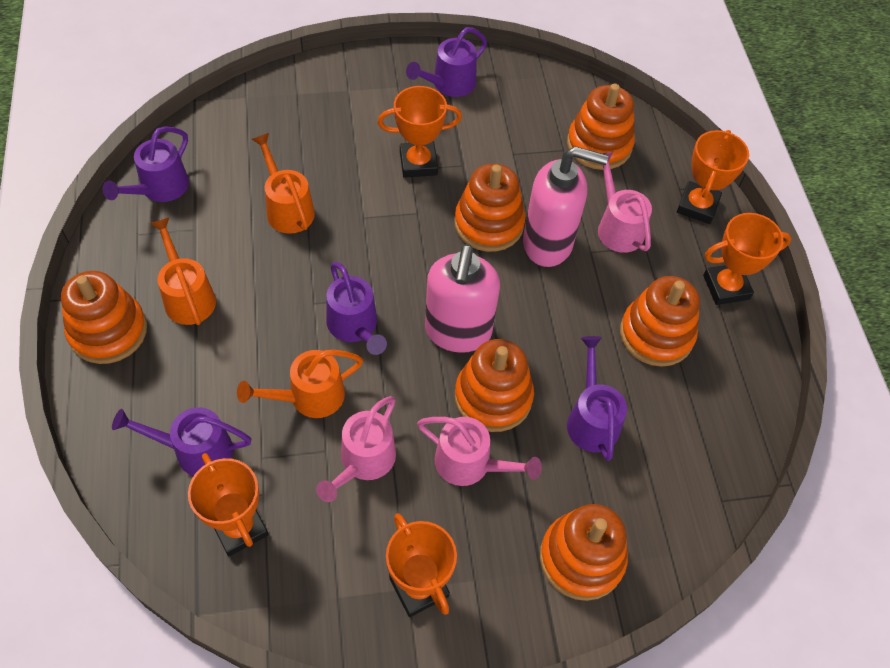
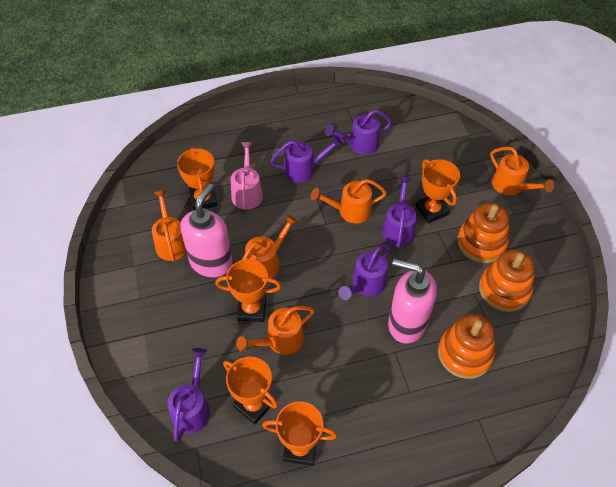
orange stacking toy: 6 -> 3
orange watering can: 3 -> 5
pink watering can: 3 -> 1

